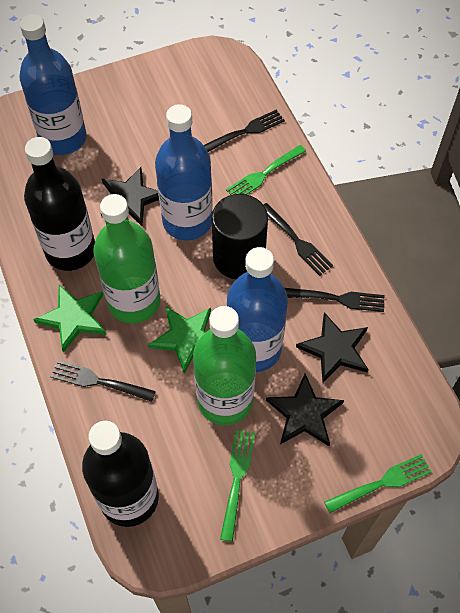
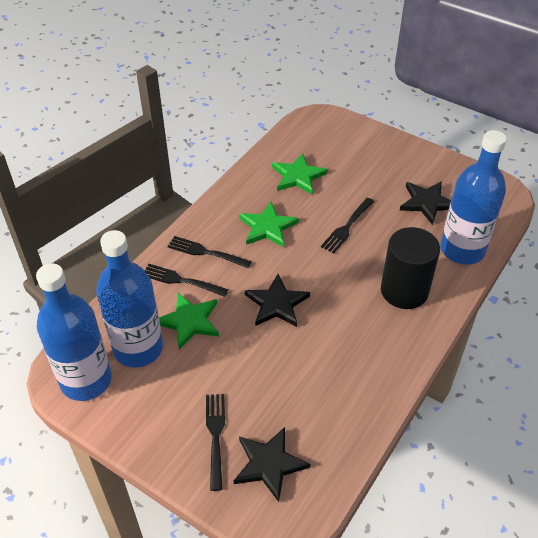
black bottle: 2 -> 0
green bottle: 2 -> 0
green fork: 3 -> 0
green star: 2 -> 3

